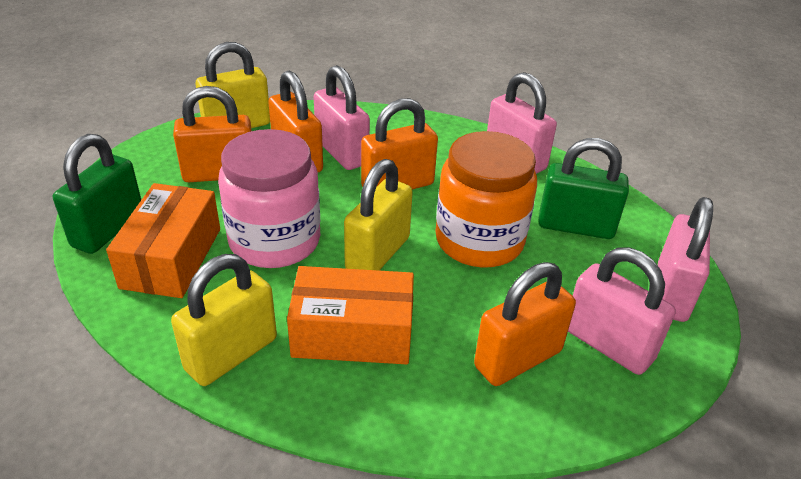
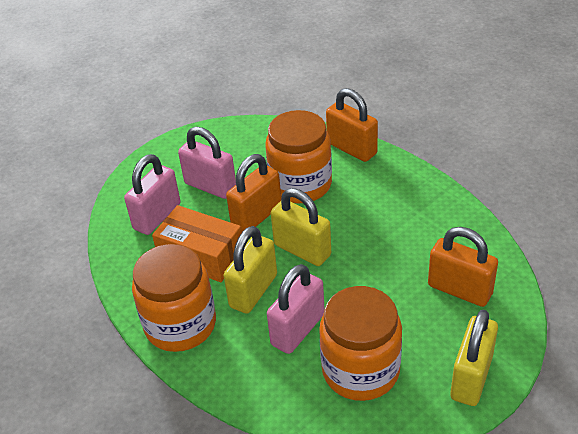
green padlock: 2 -> 0
orange box: 2 -> 1
orange jar: 1 -> 3
orange padlock: 4 -> 3
pink jar: 1 -> 0
pink padlock: 4 -> 3

